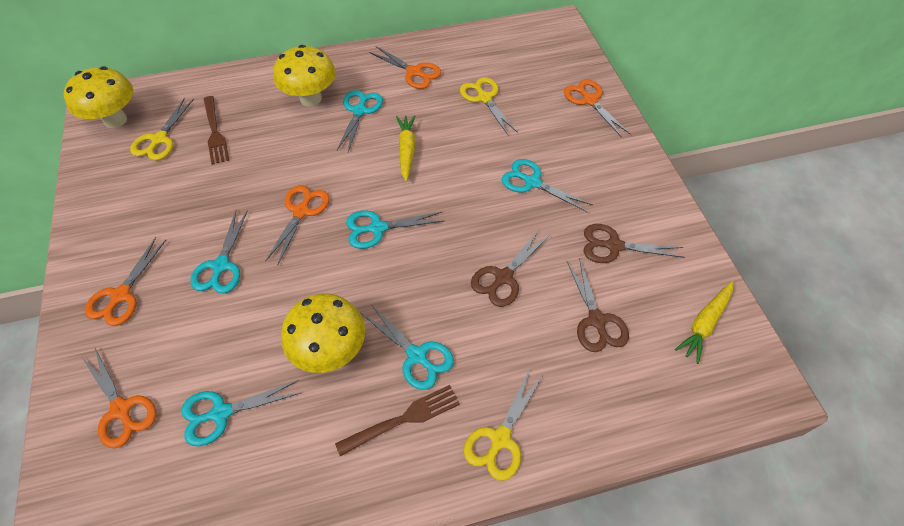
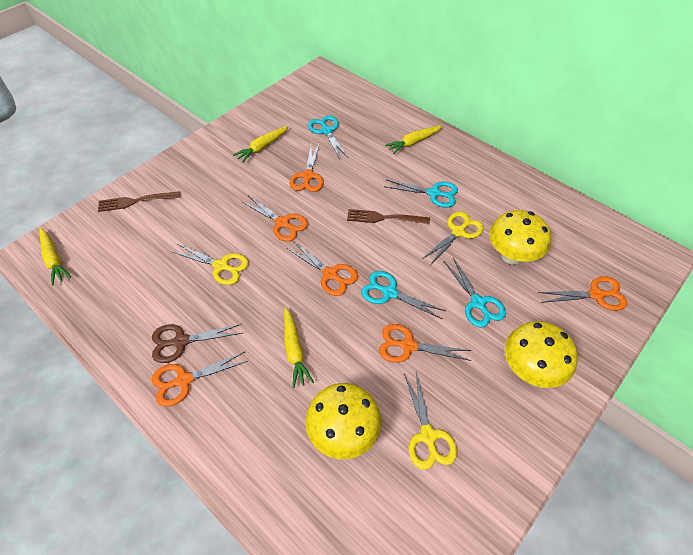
brown scissors: 3 -> 1
orange scissors: 5 -> 6
turquoise scissors: 6 -> 4
yellow carrot: 2 -> 4

